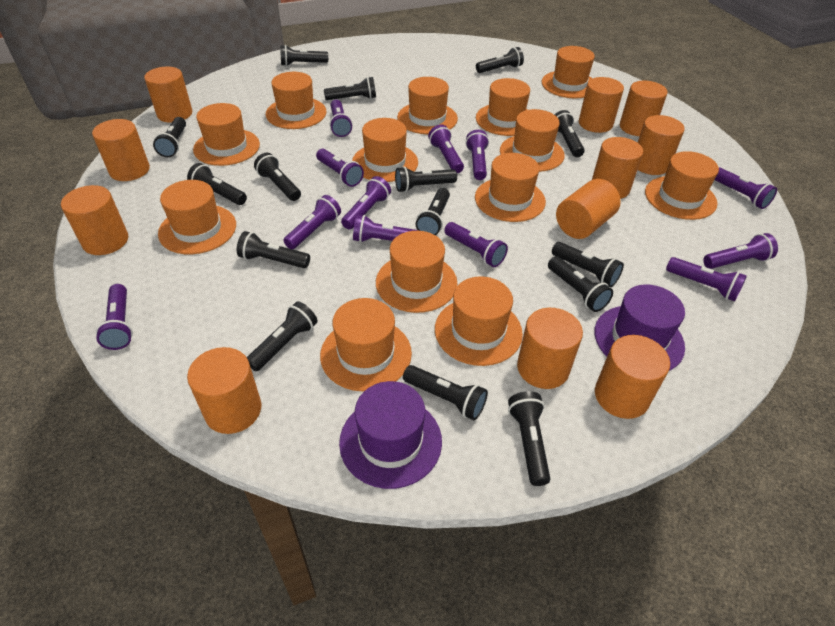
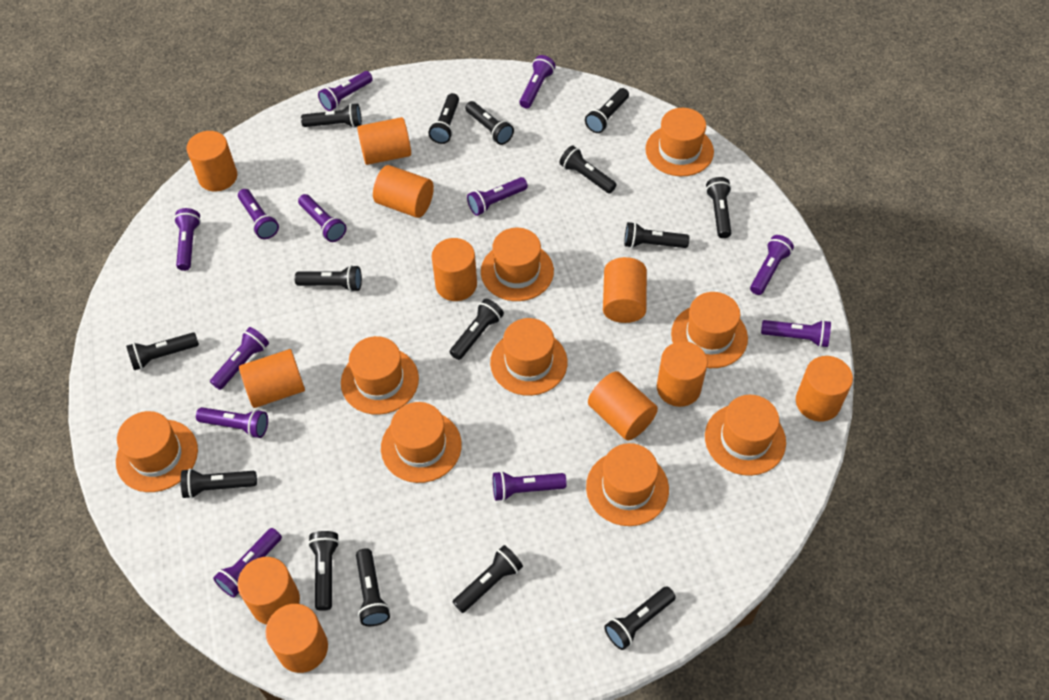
orange hat: 13 -> 9
purple hat: 2 -> 0

